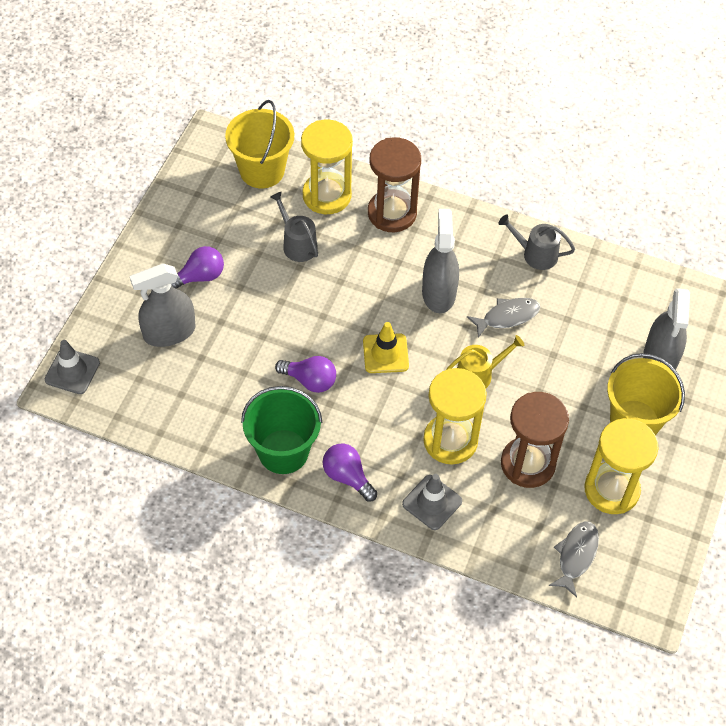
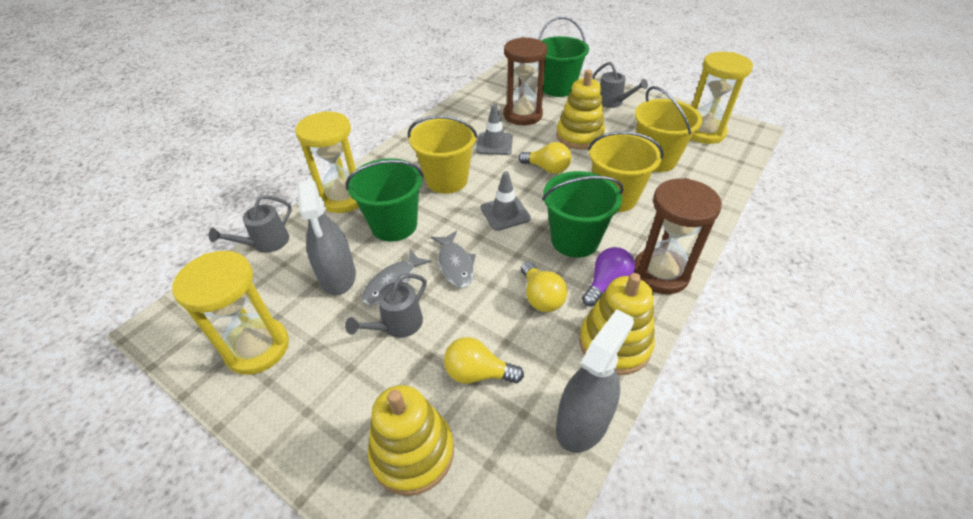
green bucket: 1 -> 3
grey spray bottle: 3 -> 2
grey watering can: 2 -> 3
purple light bulb: 3 -> 1
yellow bucket: 2 -> 3
yellow light bulb: 0 -> 3
yellow stacking toy: 0 -> 3
yellow traffic cone: 1 -> 0
yellow watering can: 1 -> 0

